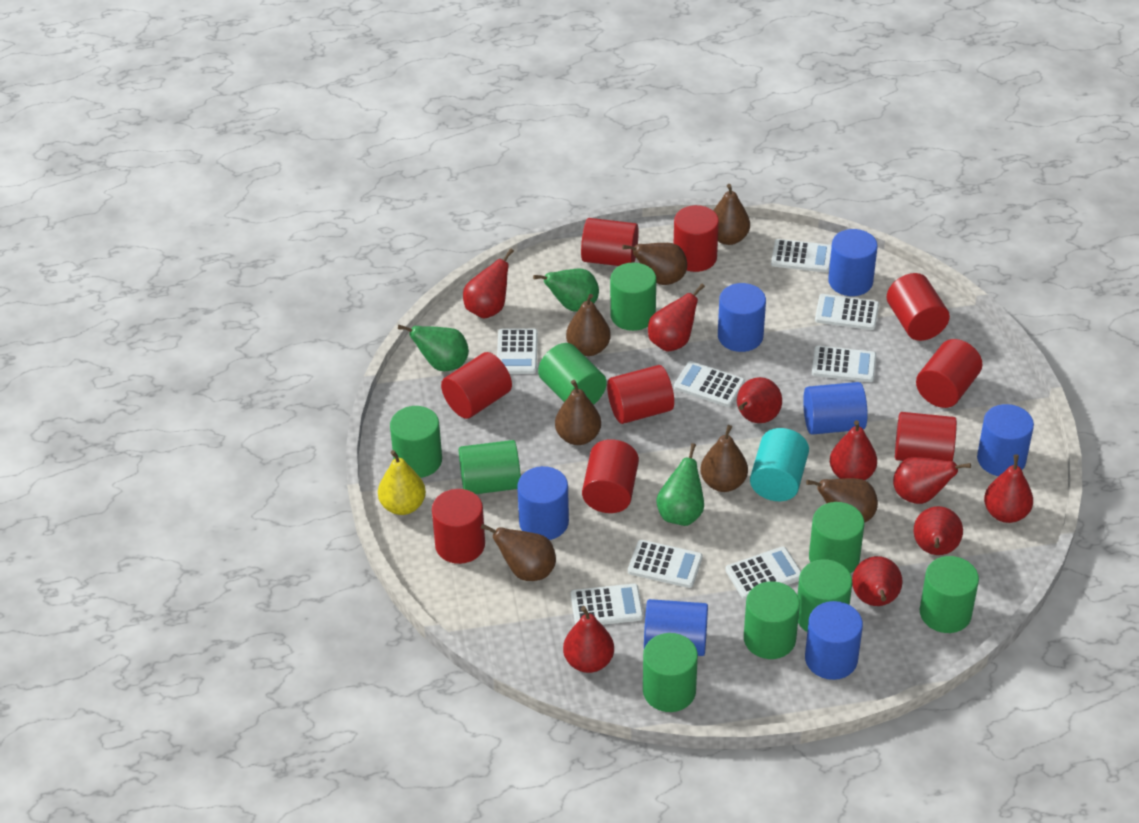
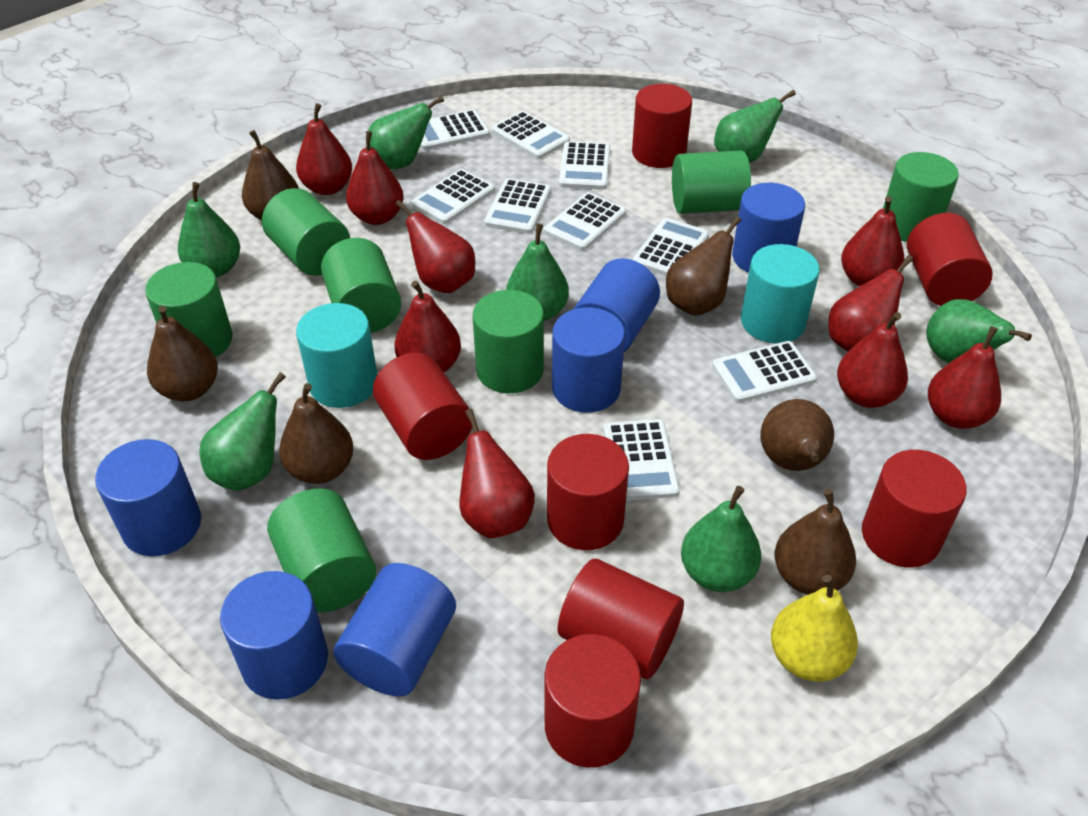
blue cylinder: 7 -> 6
brown pear: 7 -> 6
green cylinder: 9 -> 7
green pear: 3 -> 7
red cylinder: 9 -> 7
turquoise cylinder: 1 -> 2
white calculator: 8 -> 9

